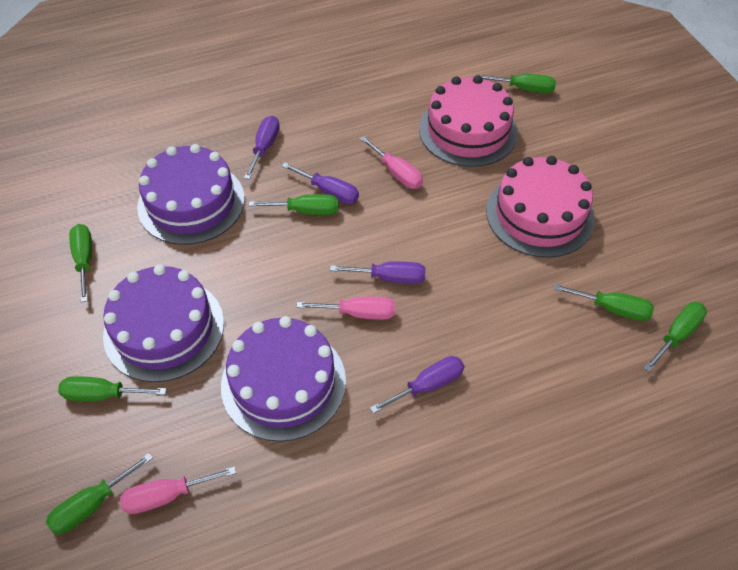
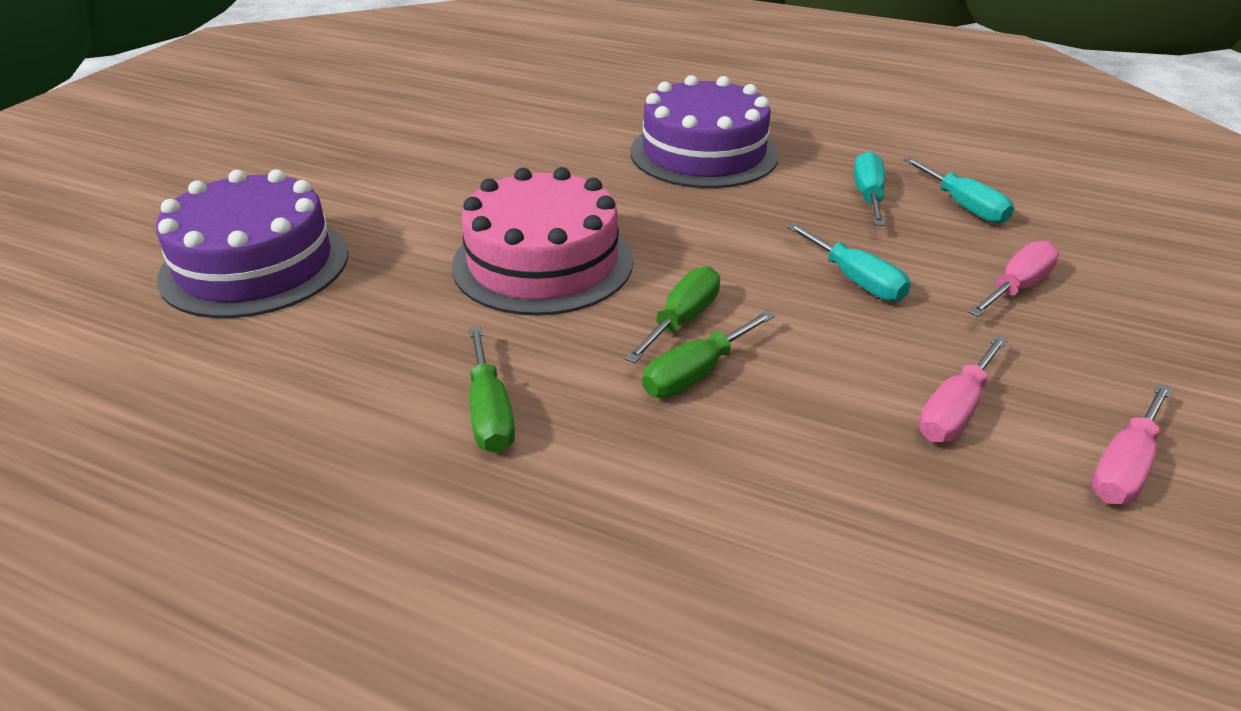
green screwdriver: 7 -> 3
pink cake: 2 -> 1
purple cake: 3 -> 2
purple screwdriver: 4 -> 0
turquoise screwdriver: 0 -> 3

